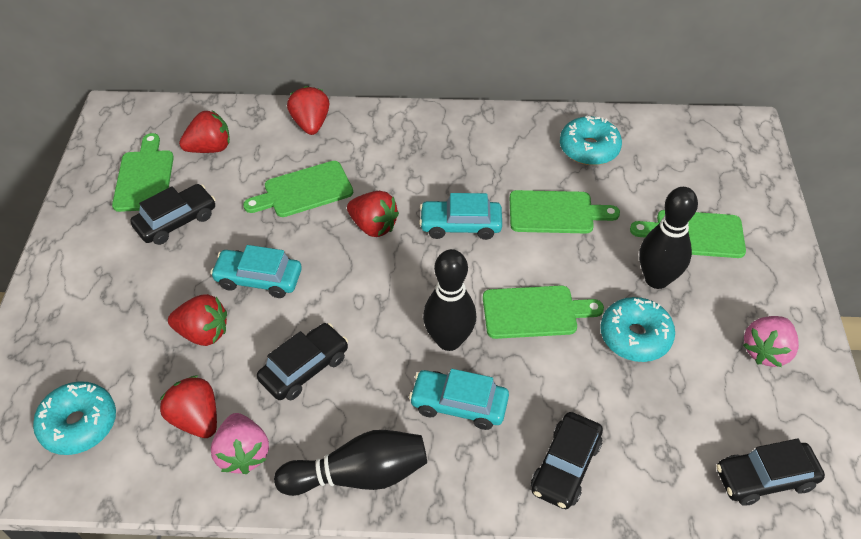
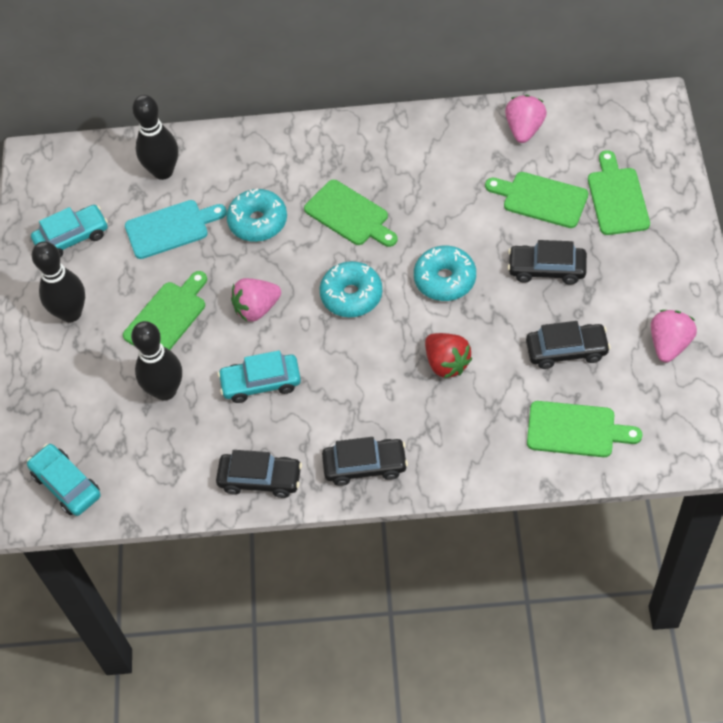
pink strawberry: 2 -> 3
red strawberry: 5 -> 1
turquoise cutting board: 0 -> 1

